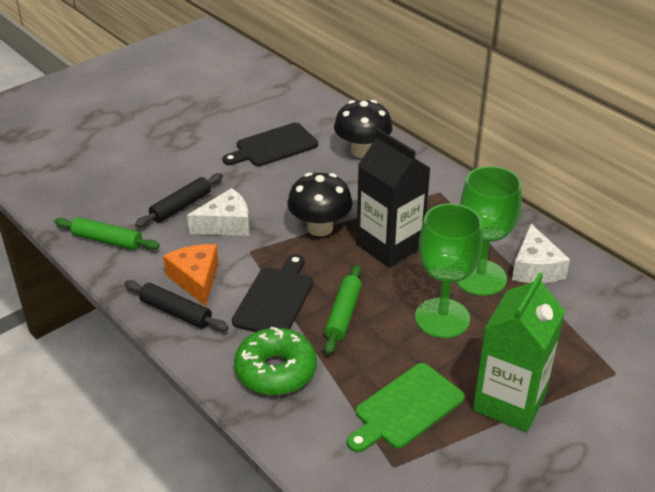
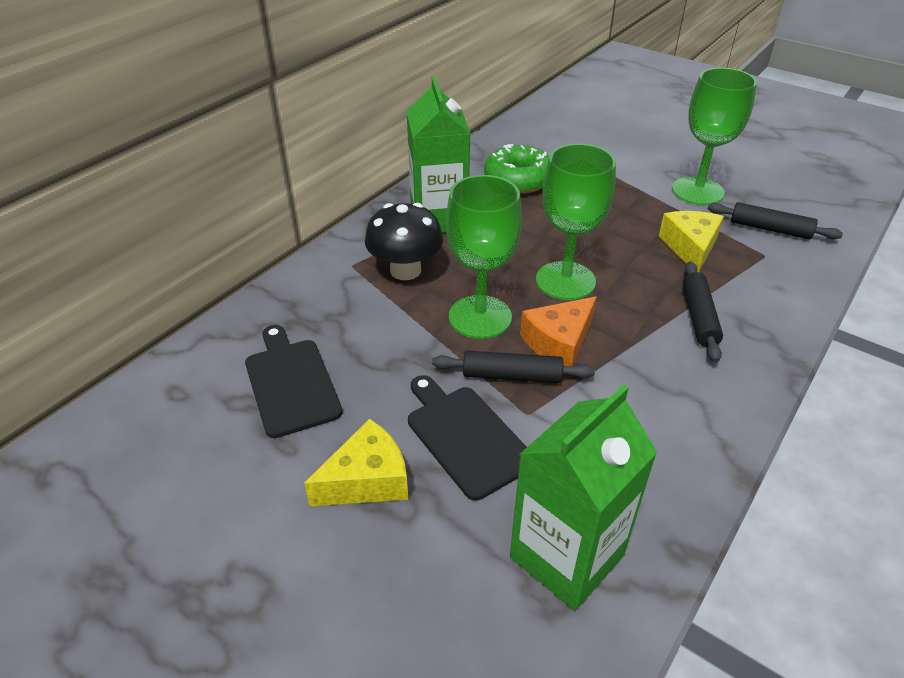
black carton: 1 -> 0
black mushroom: 2 -> 1
black rolling pin: 2 -> 3
green carton: 1 -> 2
green cutting board: 1 -> 0
green goblet: 2 -> 3
green rolling pin: 2 -> 0
white cheese: 2 -> 0
yellow cheese: 0 -> 2

